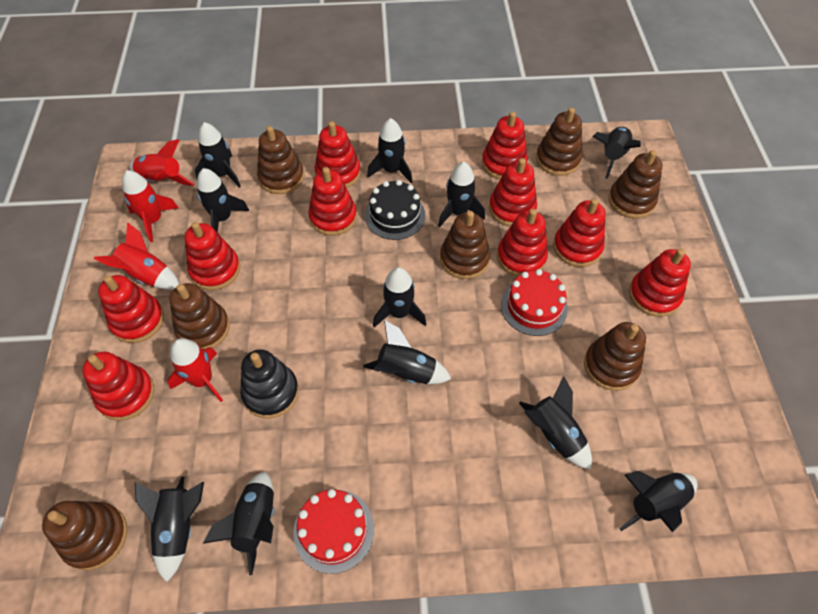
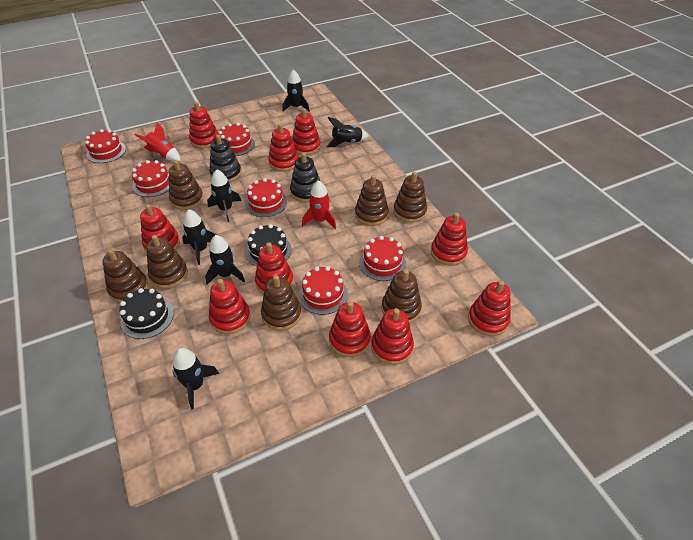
black cake: 1 -> 2
black rocket: 11 -> 6
black stacking toy: 1 -> 2
red cake: 2 -> 6
red rocket: 4 -> 2

